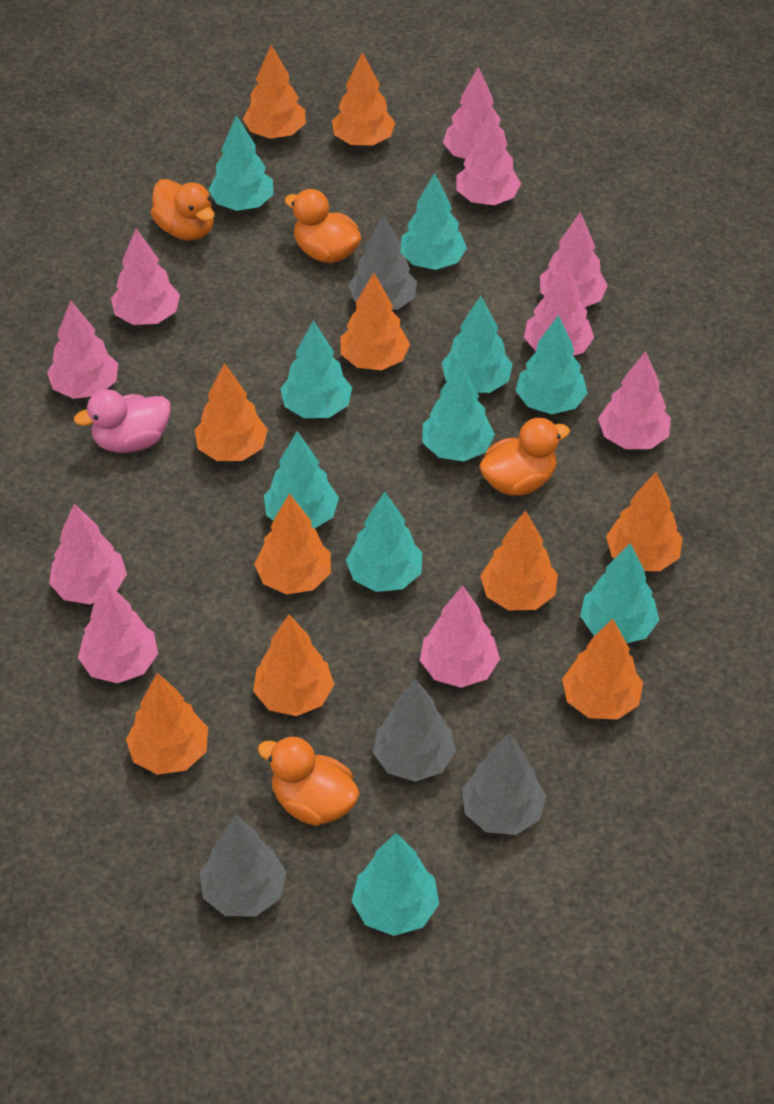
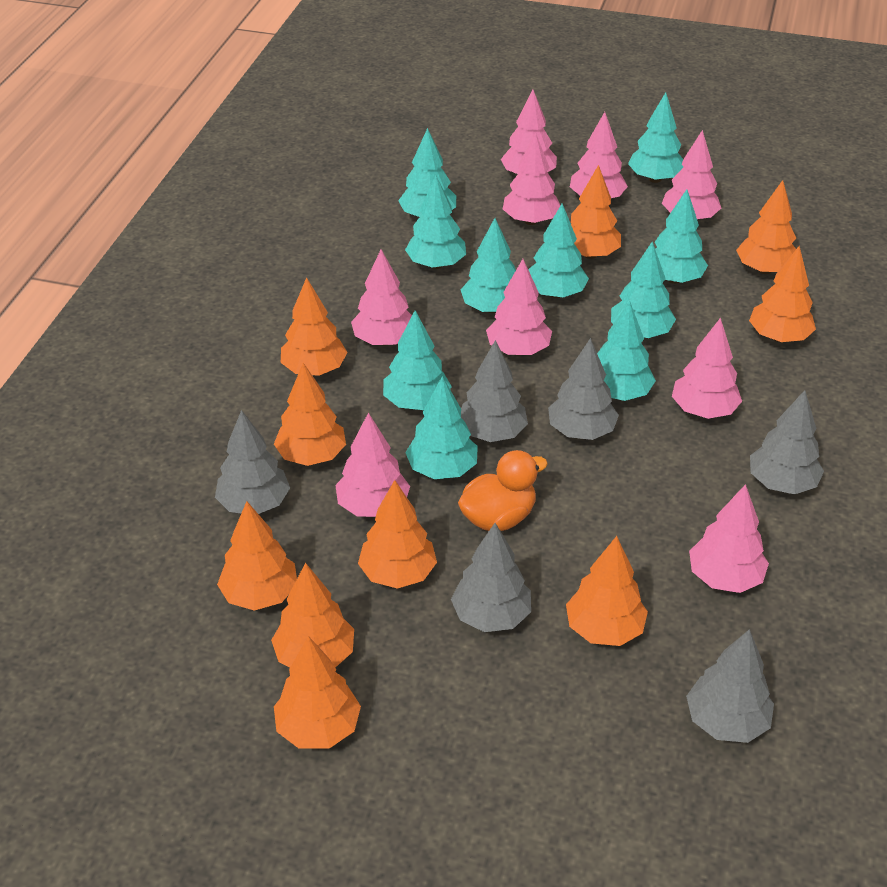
grey tree: 4 -> 6
orange duck: 4 -> 1
pink duck: 1 -> 0
pink tree: 10 -> 9

